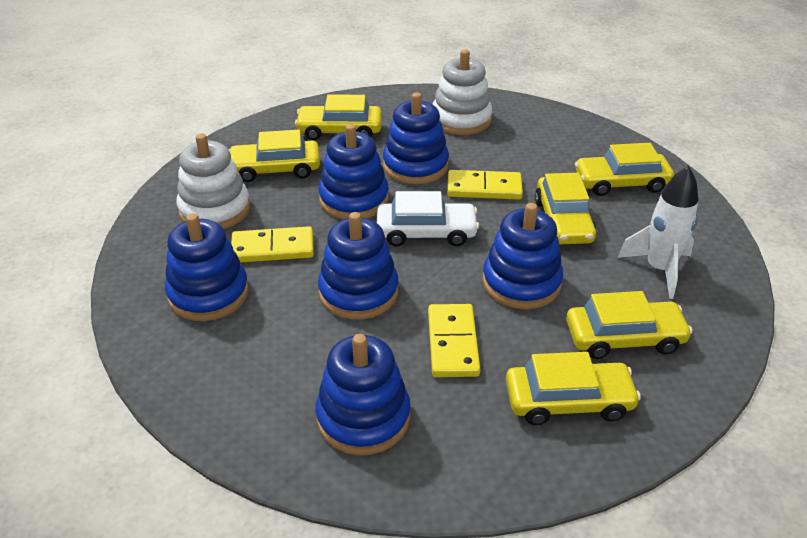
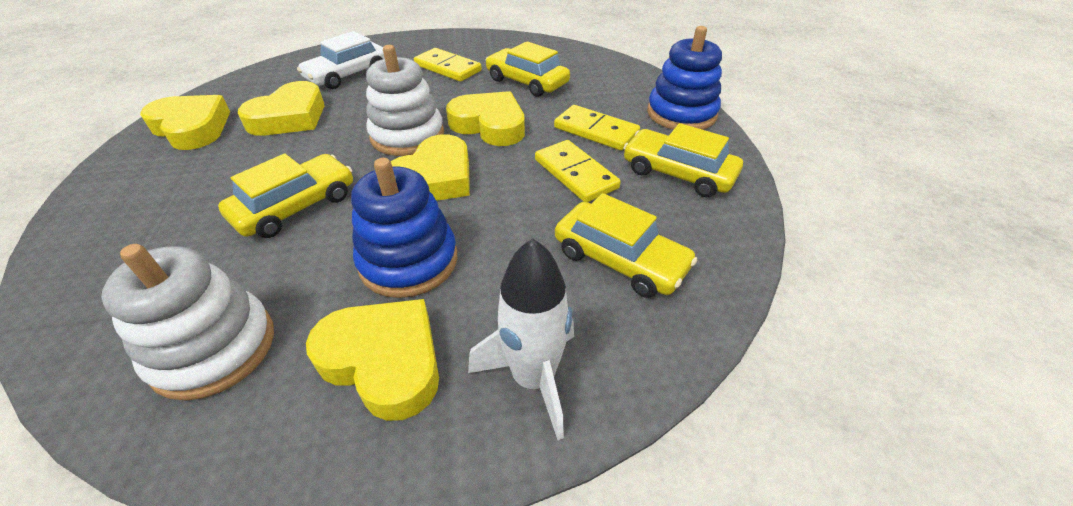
blue stacking toy: 6 -> 2
yellow car: 6 -> 4
yellow heart: 0 -> 5

